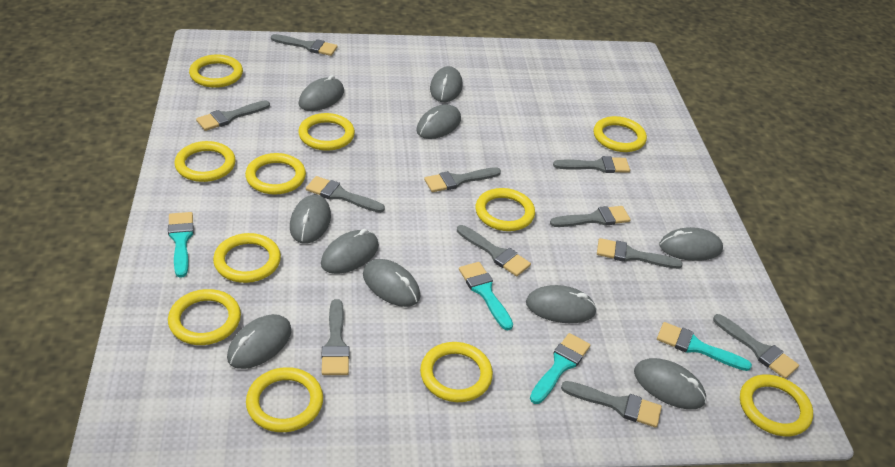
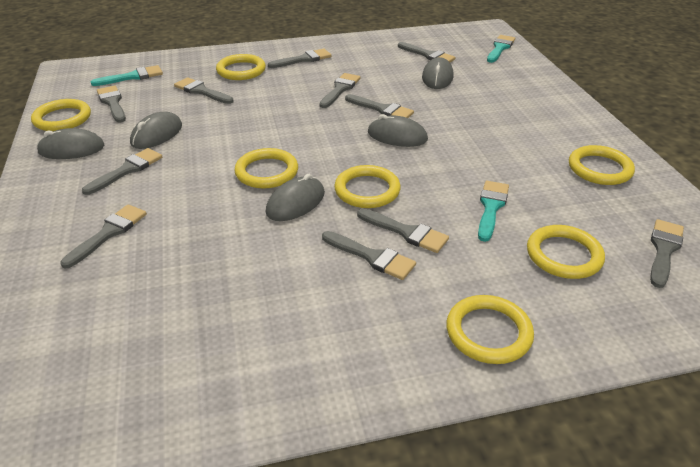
grey mouse: 10 -> 5
turquoise brush: 4 -> 3
yellow ring: 11 -> 7

